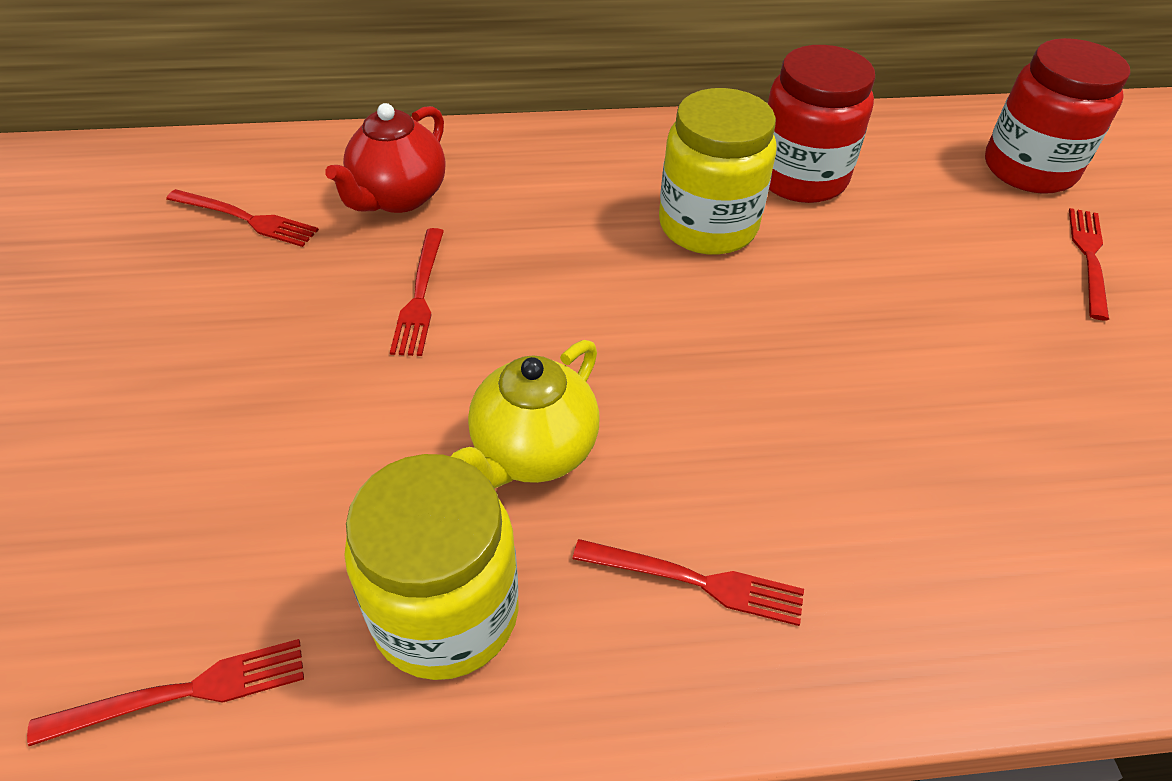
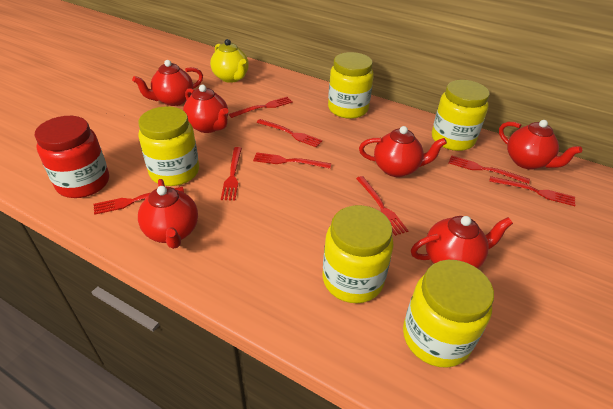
red fork: 5 -> 8
red jar: 2 -> 1
red teapot: 1 -> 6
yellow jar: 2 -> 5

